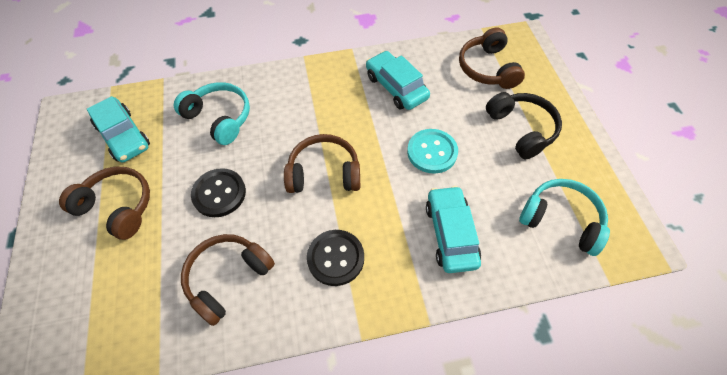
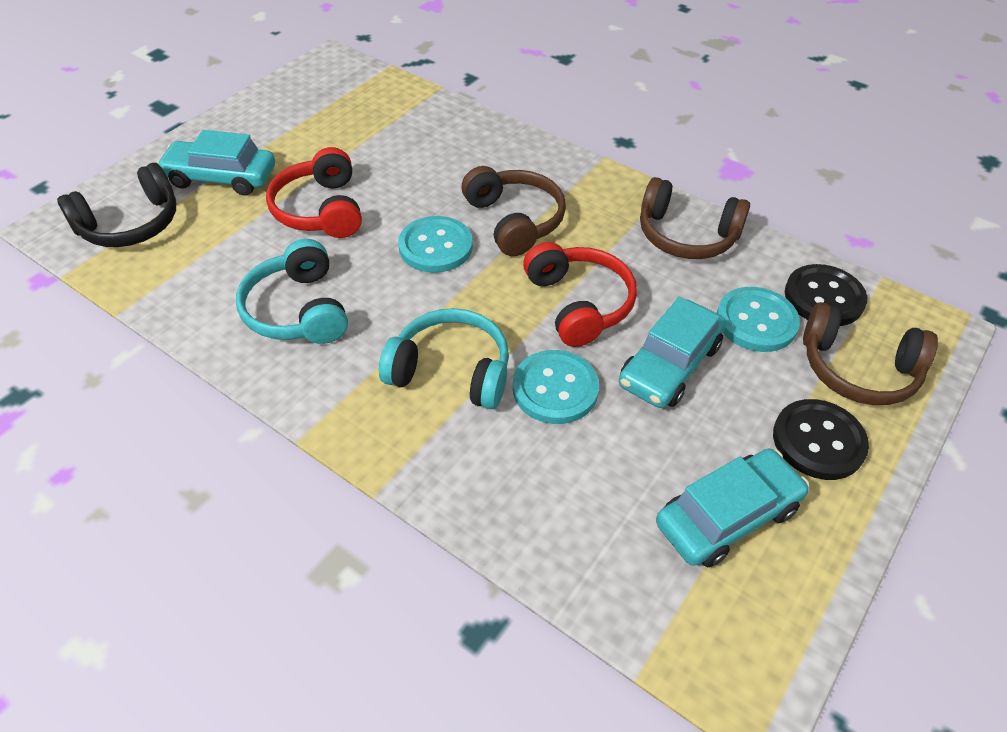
brown headphones: 4 -> 3
red headphones: 0 -> 2
turquoise button: 1 -> 3

